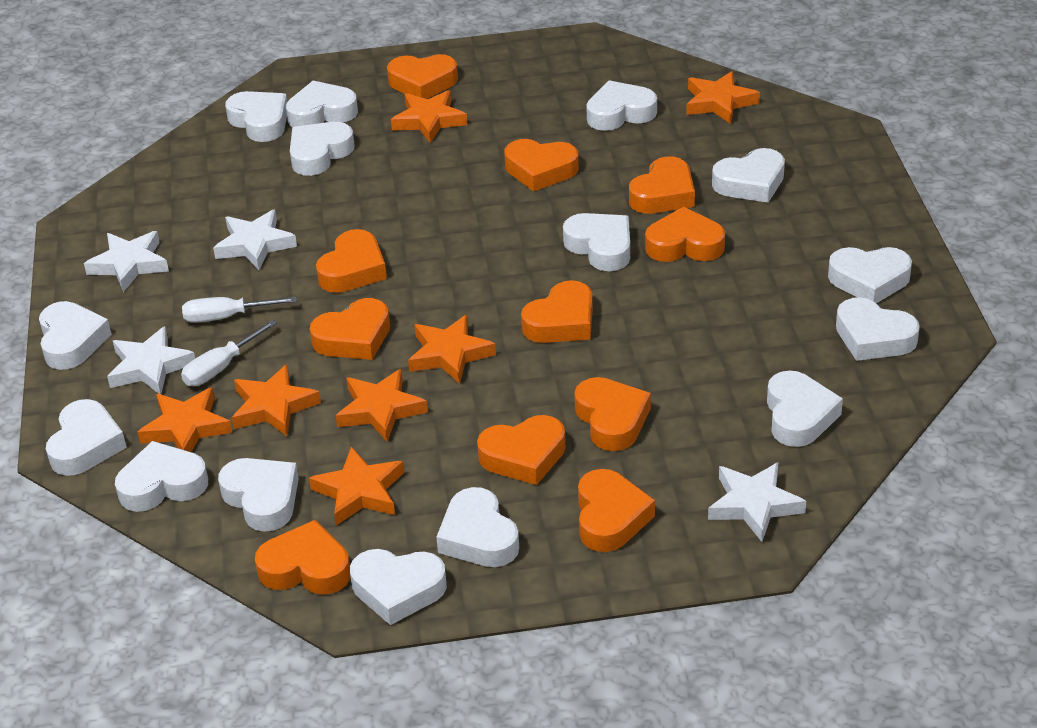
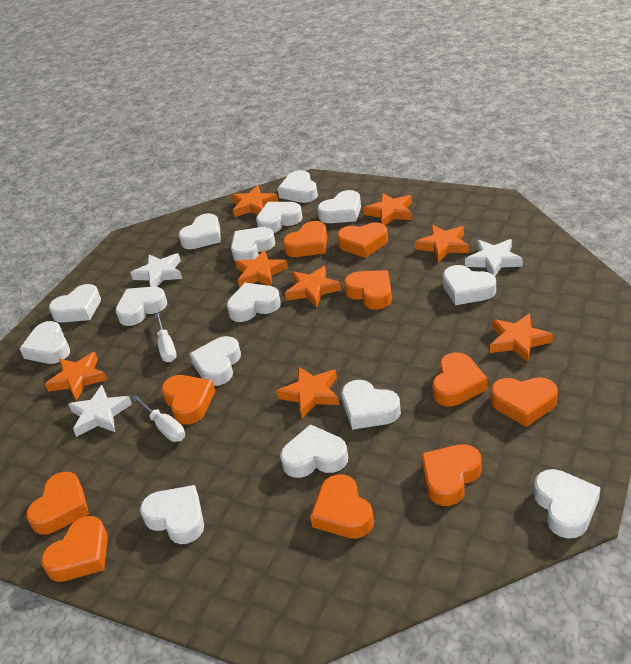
orange heart: 11 -> 10
orange star: 7 -> 8
white star: 4 -> 3

